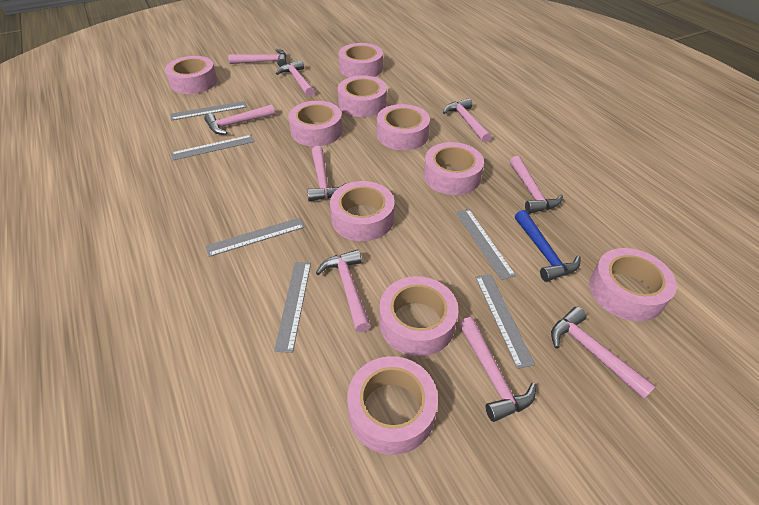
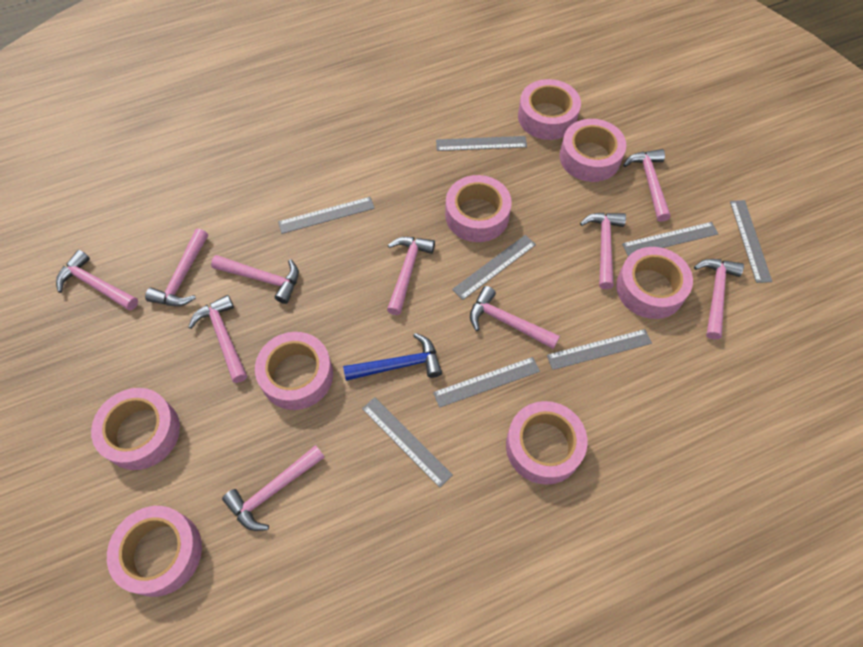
grey ruler: 6 -> 8
pink hammer: 9 -> 10
pink tape: 10 -> 8

